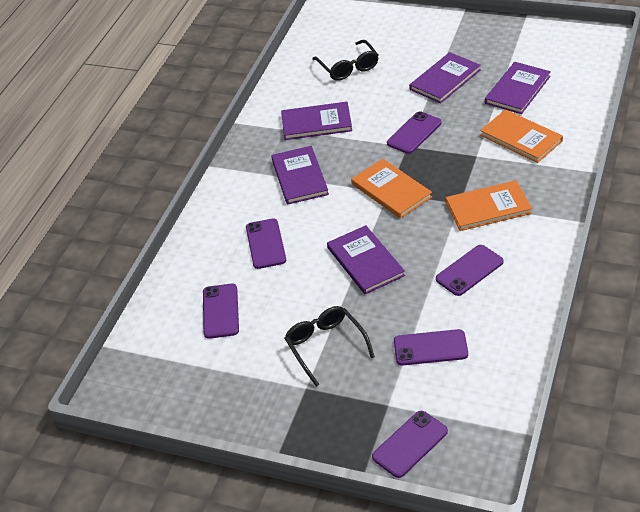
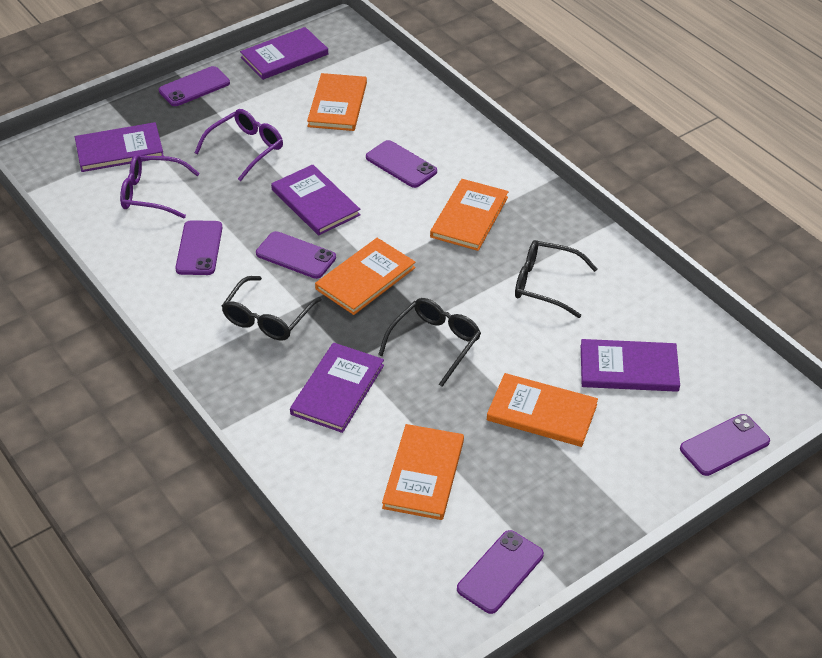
black glasses: 2 -> 3
orange book: 3 -> 5
purple glasses: 0 -> 2

